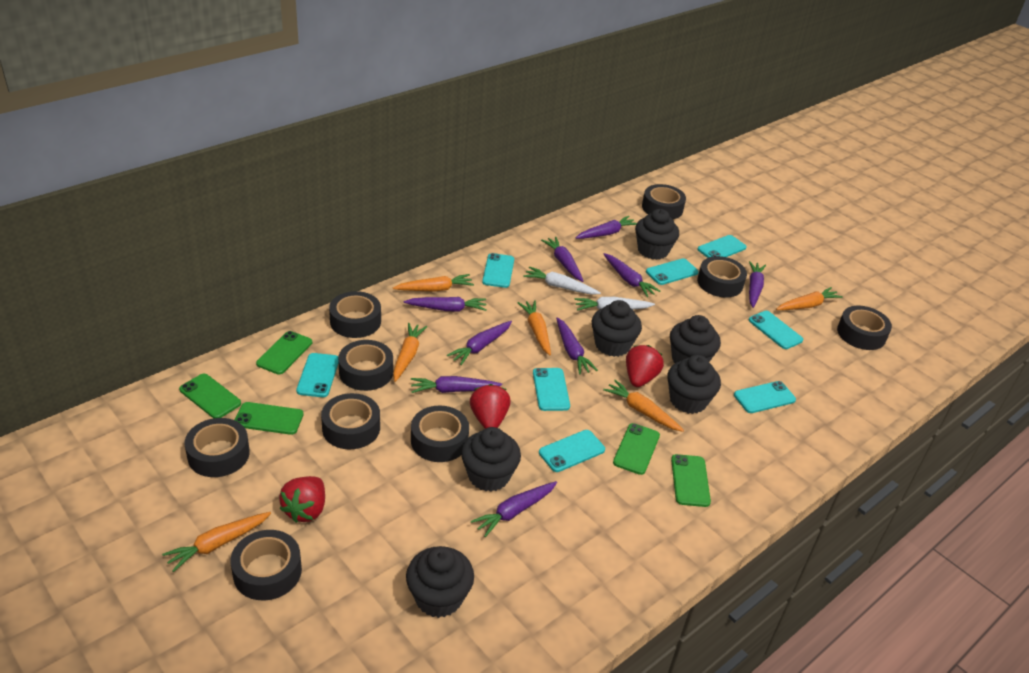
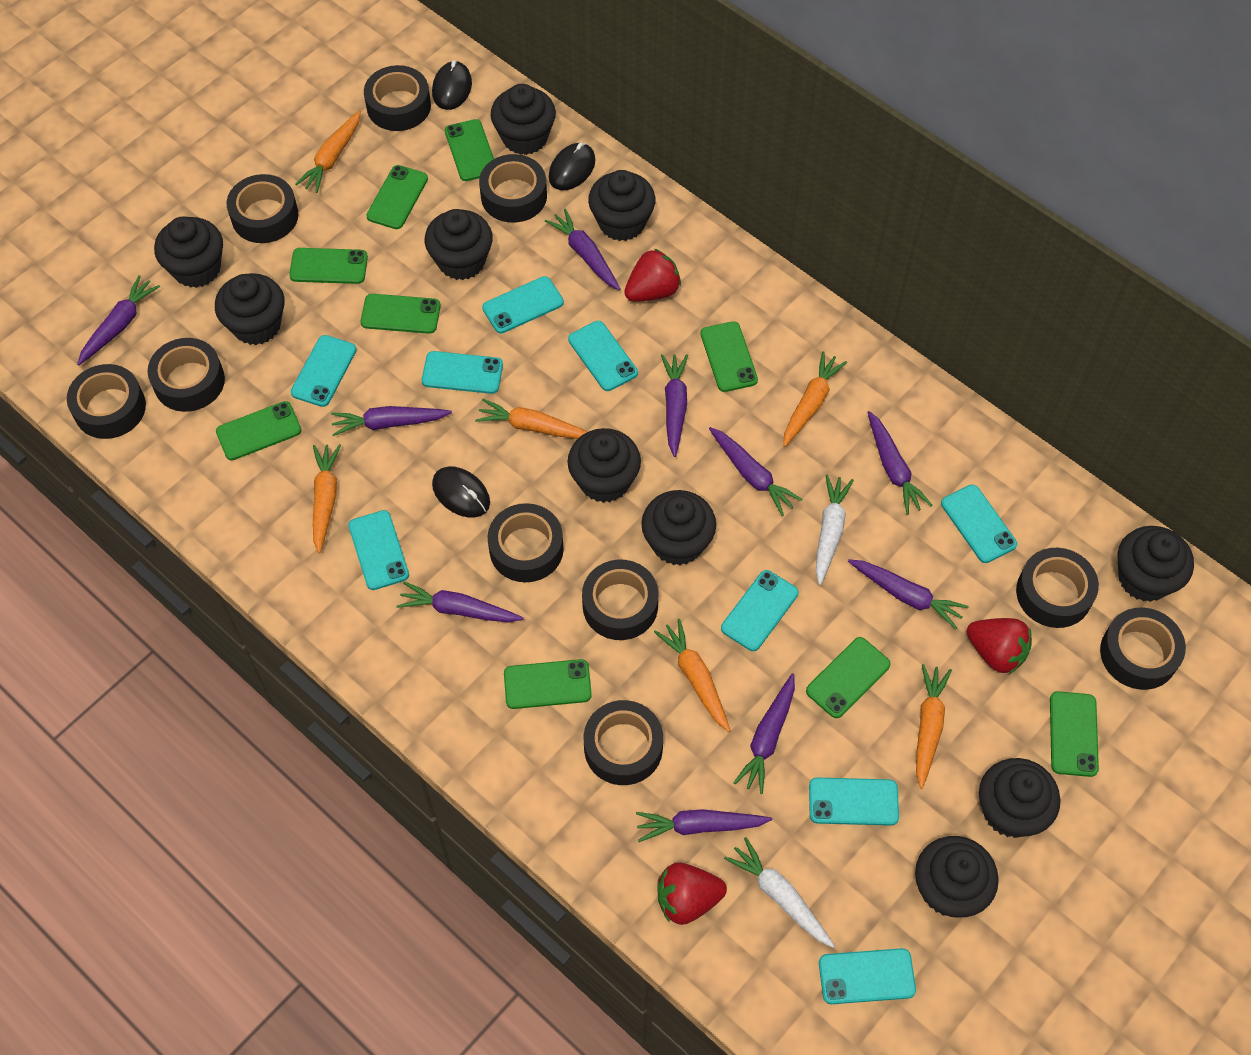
black cupcake: 6 -> 10
black mouse: 0 -> 3
black tape: 9 -> 10
green phone: 5 -> 9
purple carrot: 9 -> 10
turquoise phone: 8 -> 9

